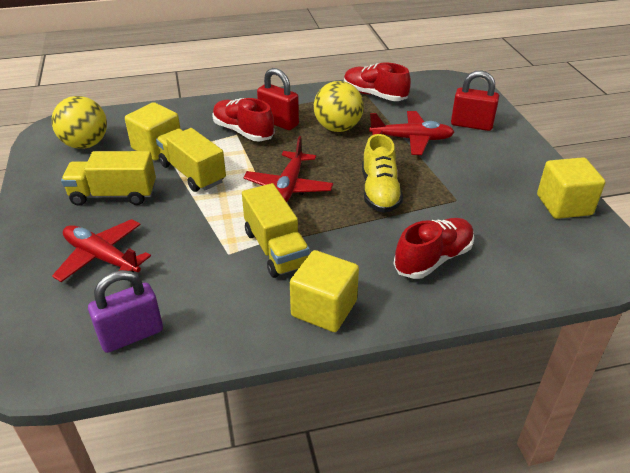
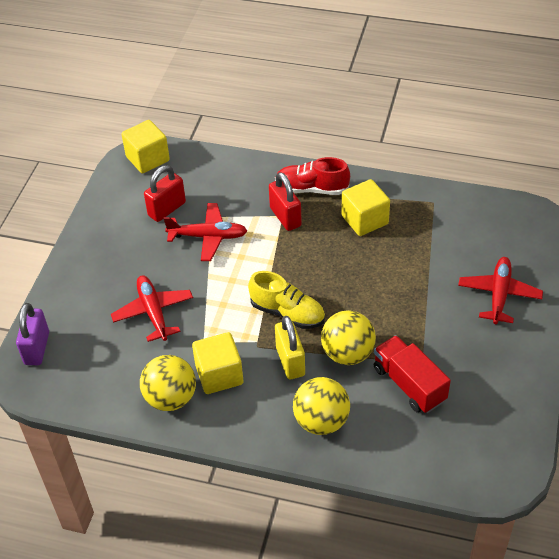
red shoe: 3 -> 1
red truck: 0 -> 1
yellow ball: 2 -> 3
yellow padlock: 0 -> 1
yellow truck: 3 -> 0

